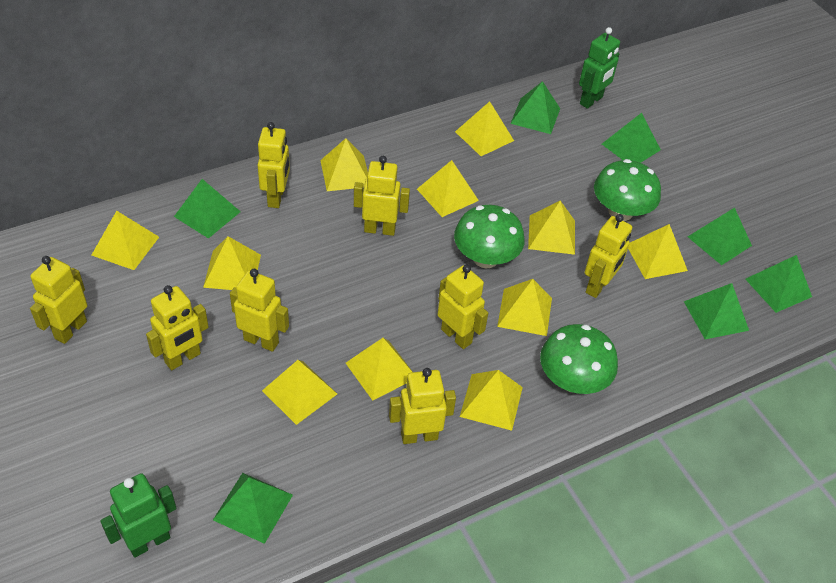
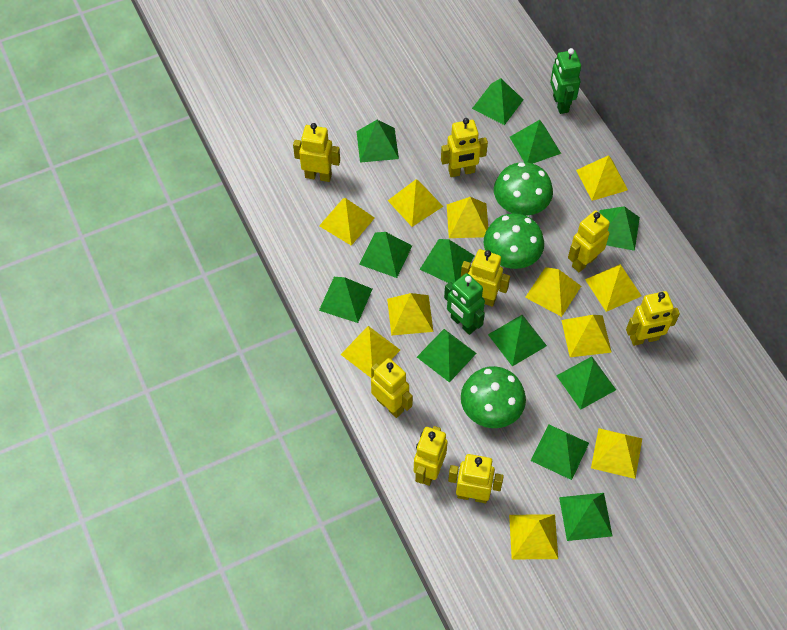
green pyramid: 7 -> 12

